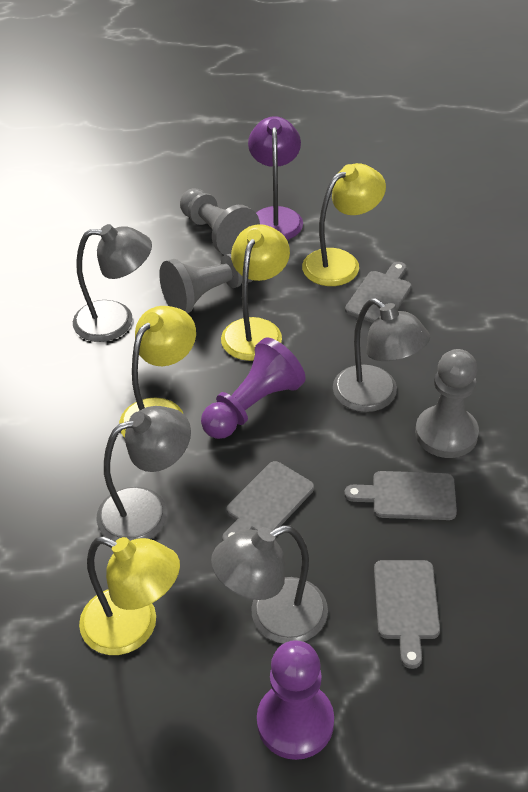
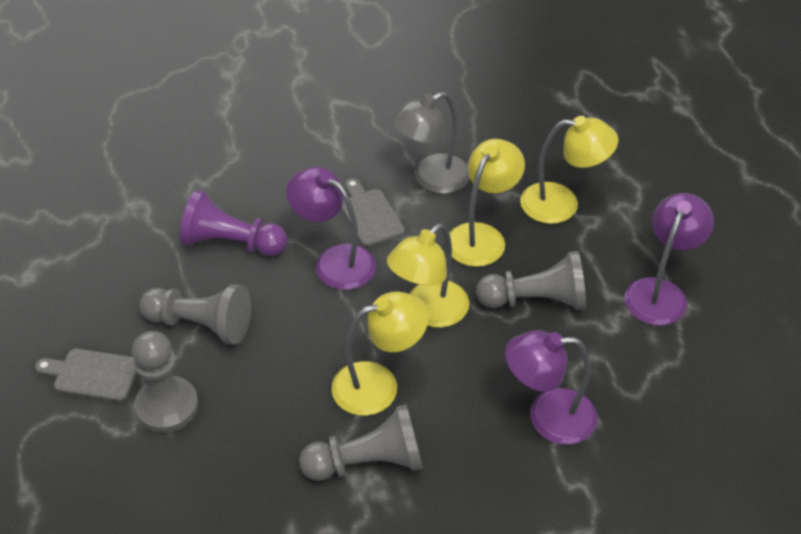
grey cutting board: 4 -> 2
grey lamp: 4 -> 1
grey pawn: 3 -> 4
purple lamp: 1 -> 3
purple pawn: 2 -> 1

